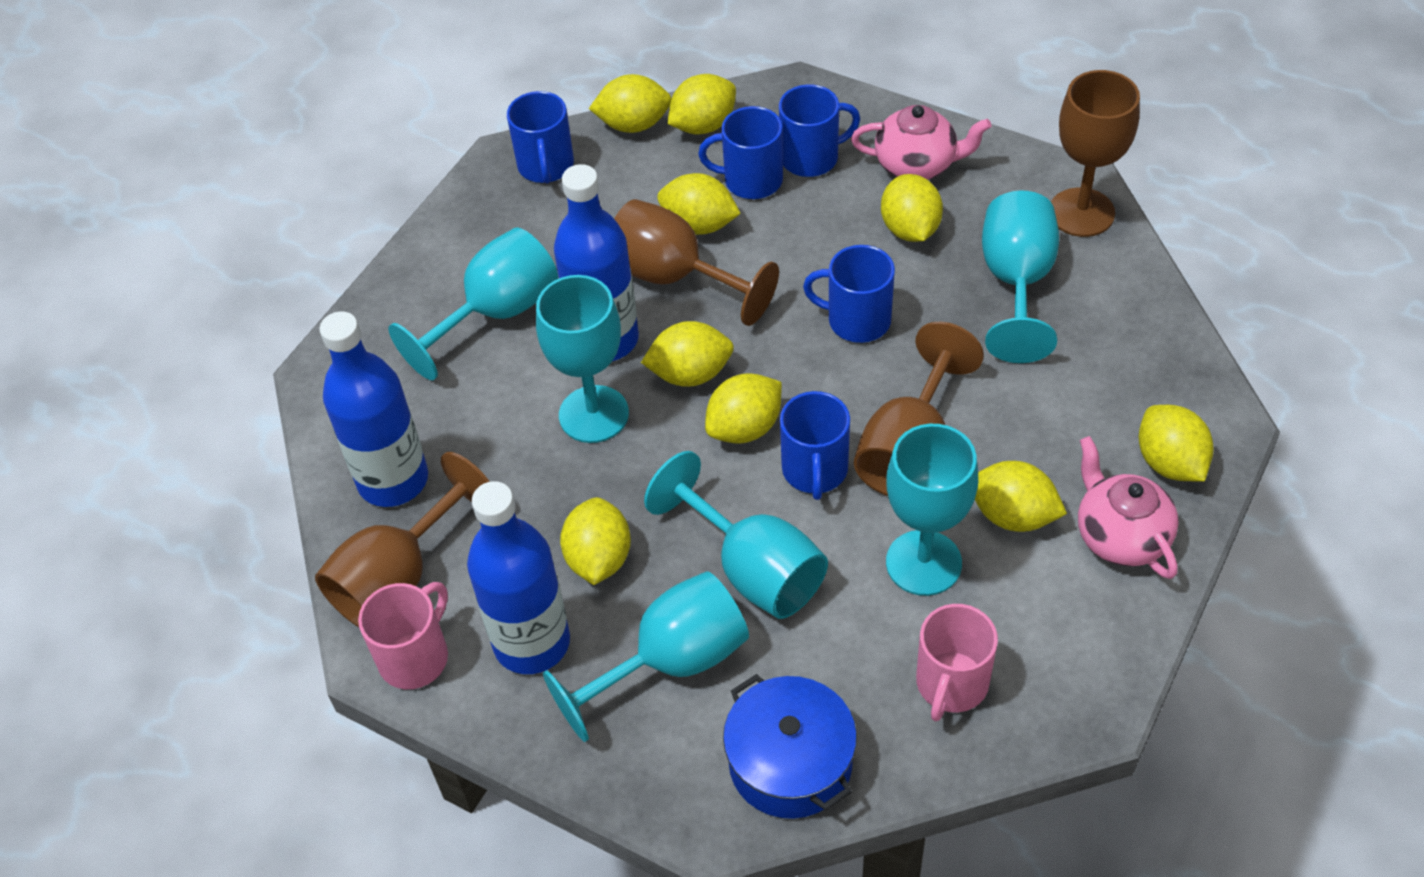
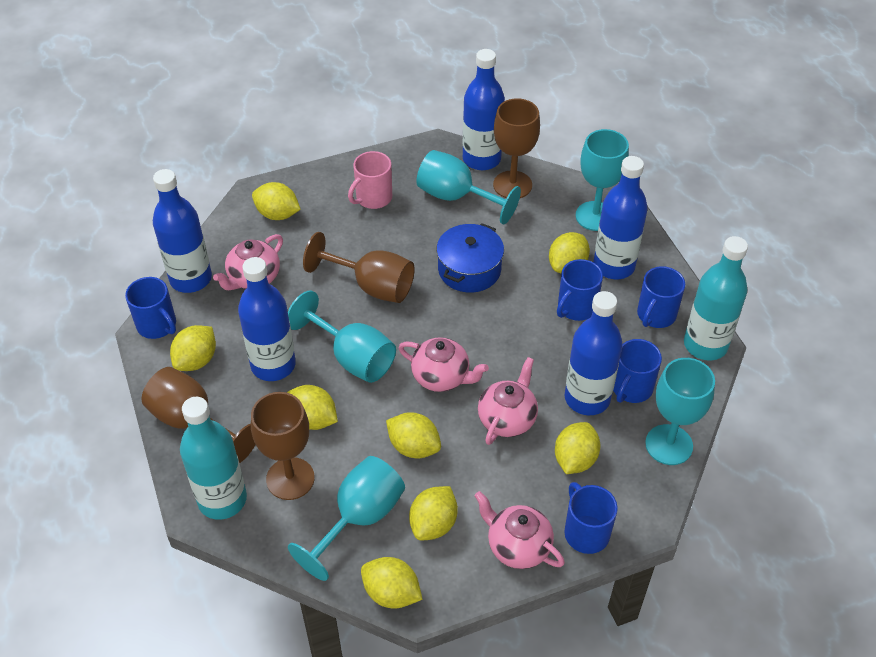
blue bottle: 3 -> 5
pink mug: 2 -> 1
pink teapot: 2 -> 4
turquoise bottle: 0 -> 2
turquoise goblet: 6 -> 5
yellow lemon: 9 -> 8

